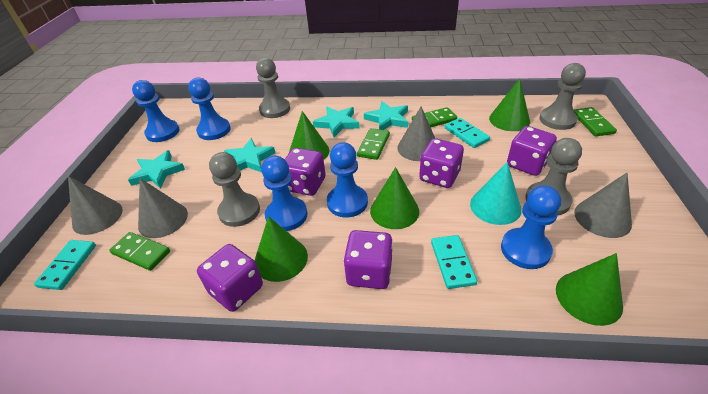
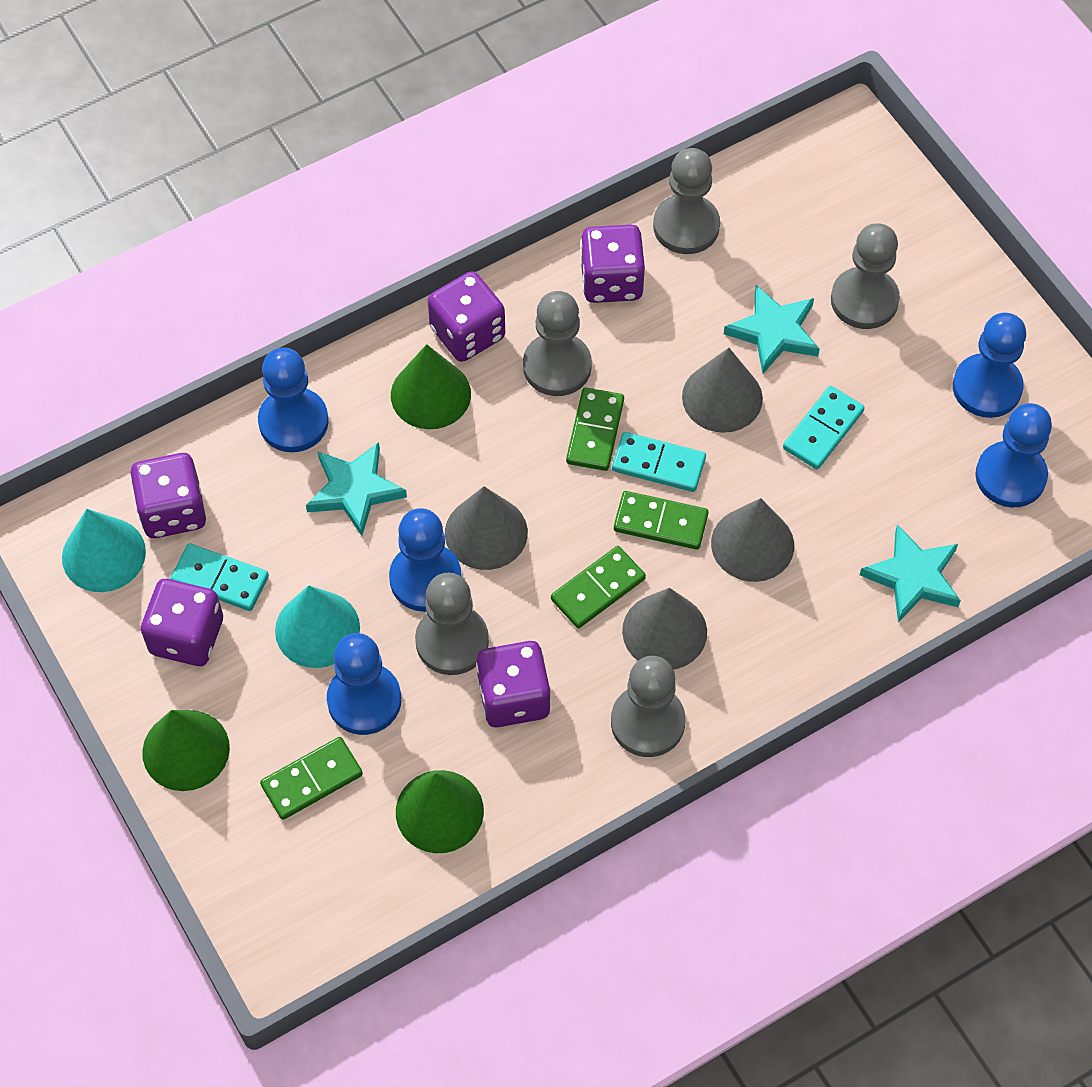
green cone: 5 -> 3
grey pawn: 4 -> 5
turquoise cone: 1 -> 2
turquoise star: 4 -> 3

